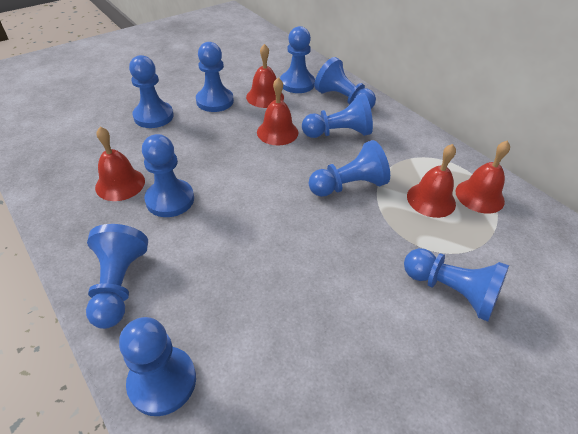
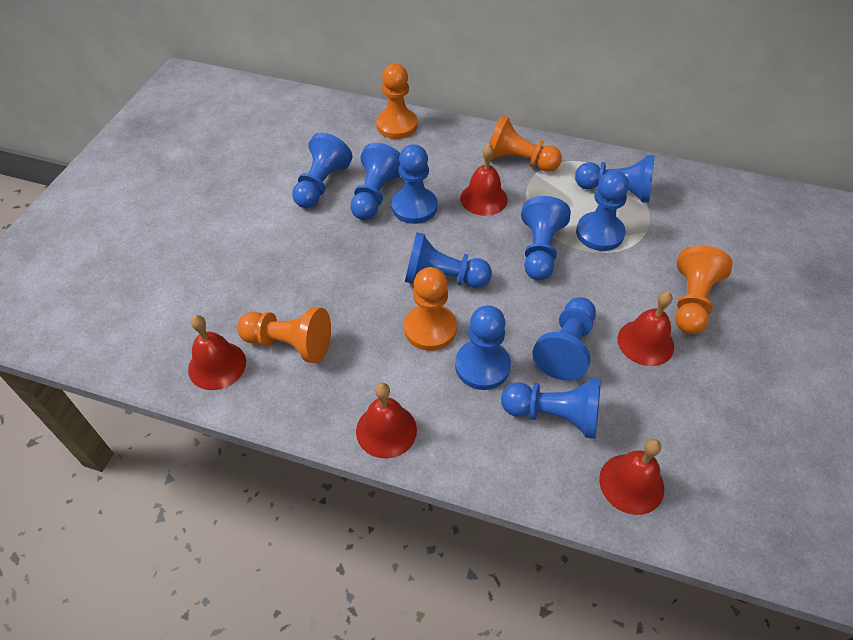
orange pawn: 0 -> 5

